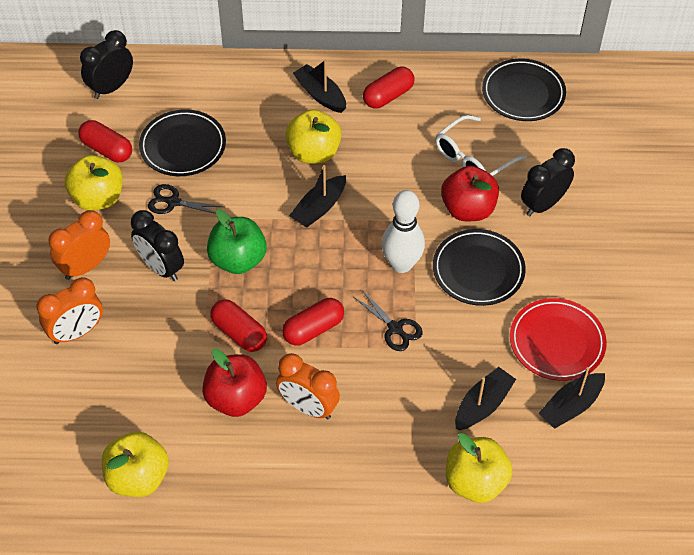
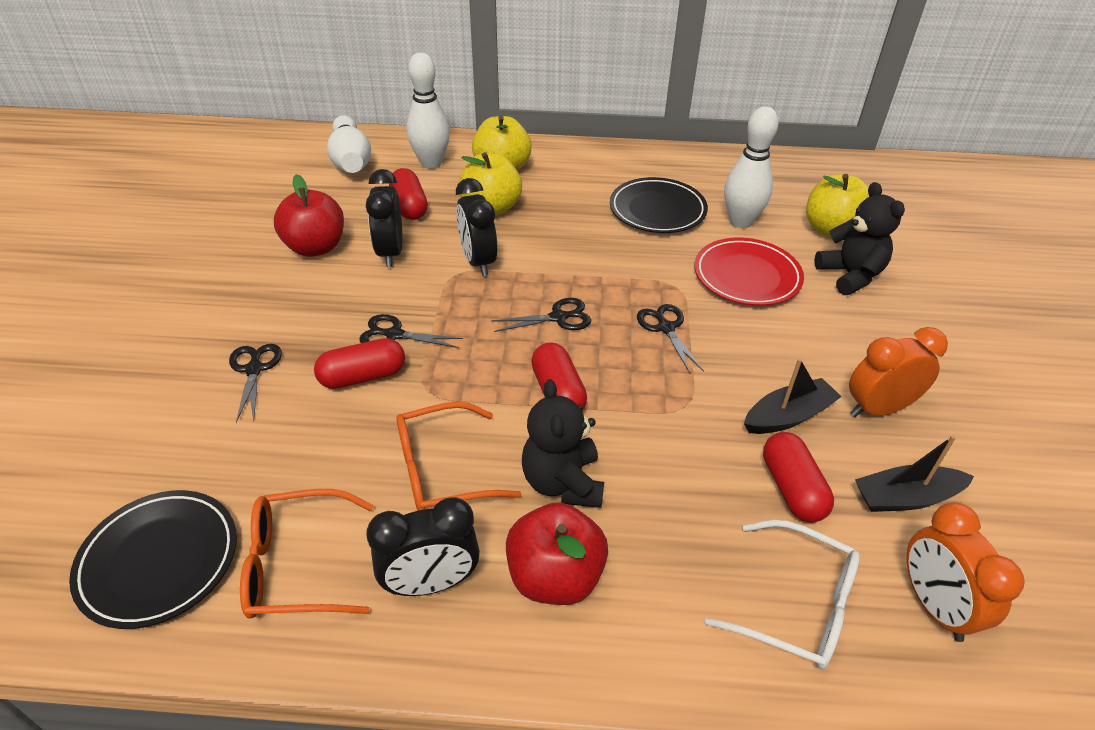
black boat: 4 -> 2
black plate: 3 -> 2
black scissors: 2 -> 4
black teddy bear: 0 -> 2
green apple: 1 -> 0
orange clock: 3 -> 2
orange glasses: 0 -> 2
white bowling pin: 1 -> 3
yellow apple: 4 -> 3

